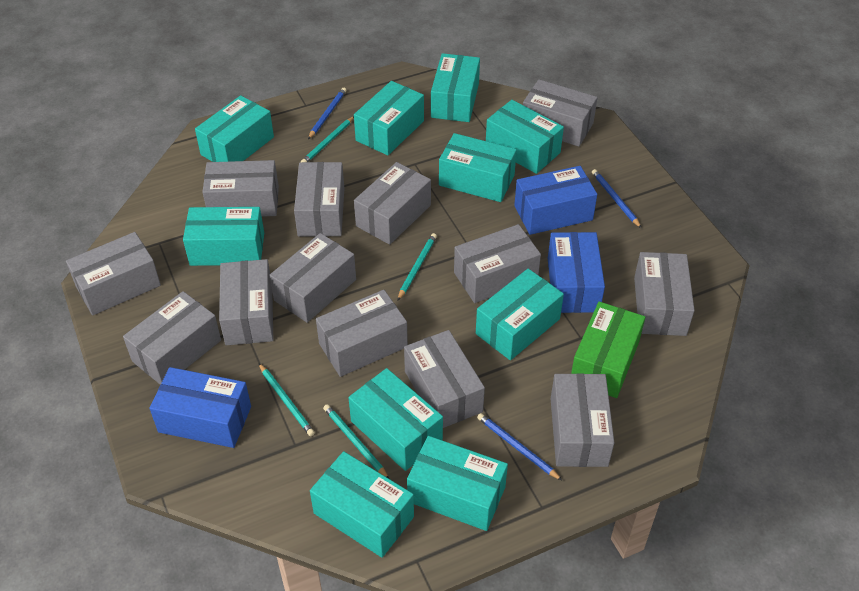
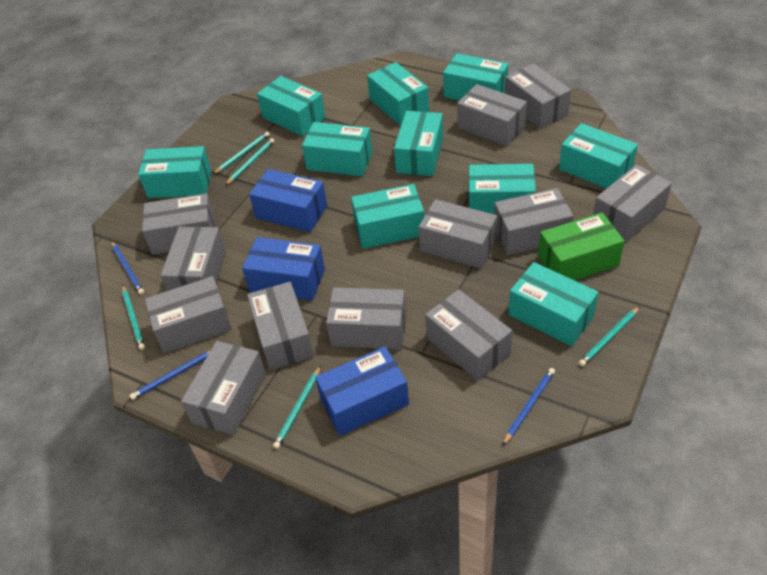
grey box: 13 -> 12
turquoise pencil: 4 -> 5

